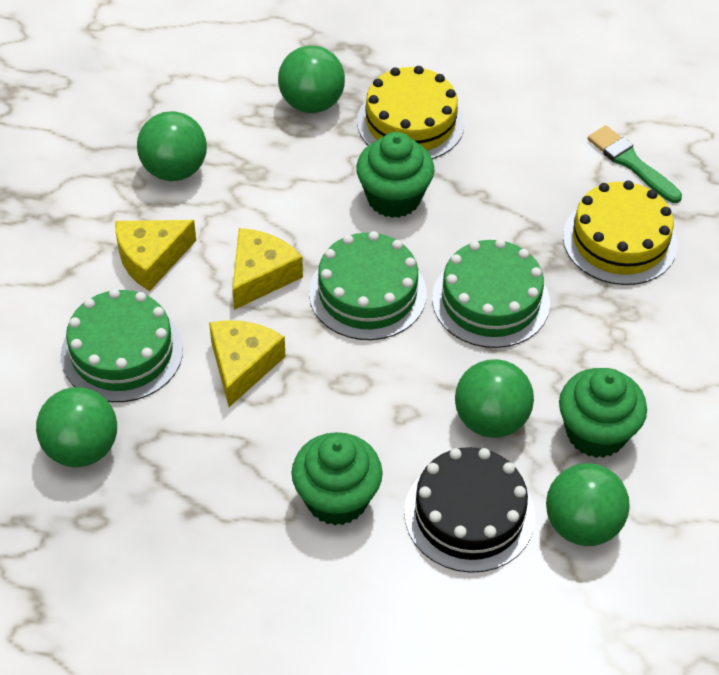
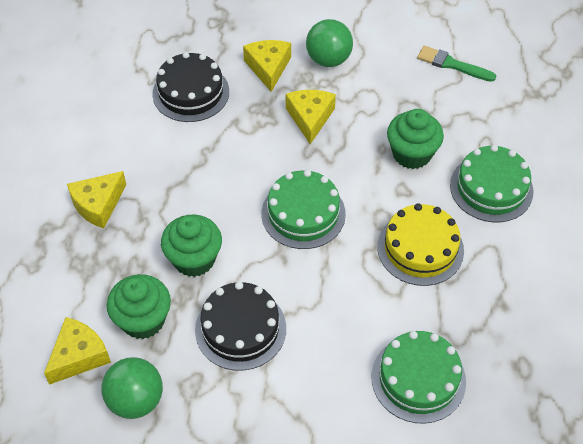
black cake: 1 -> 2
green ball: 5 -> 2
yellow cake: 2 -> 1
yellow cheese: 3 -> 4

